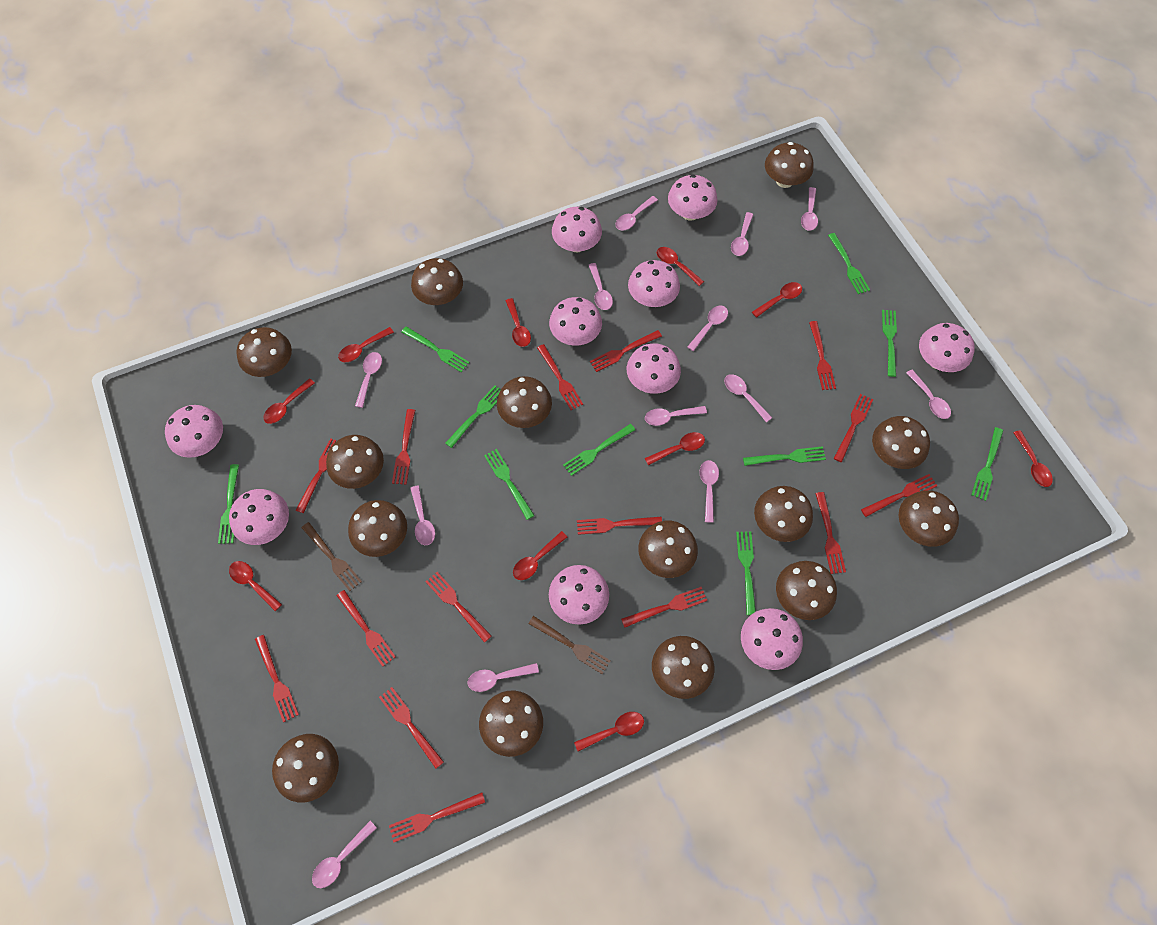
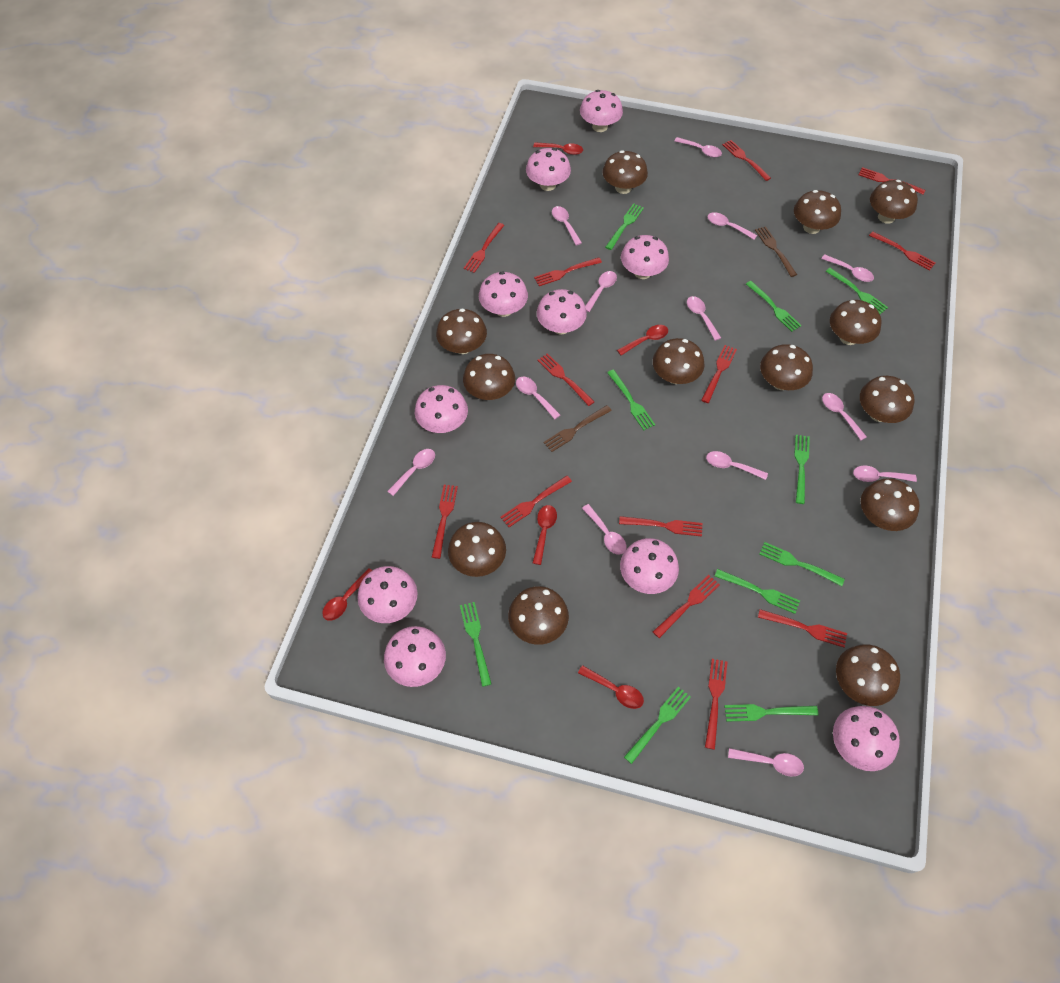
brown mushroom: 14 -> 13
red fork: 15 -> 13
red spoon: 10 -> 5

